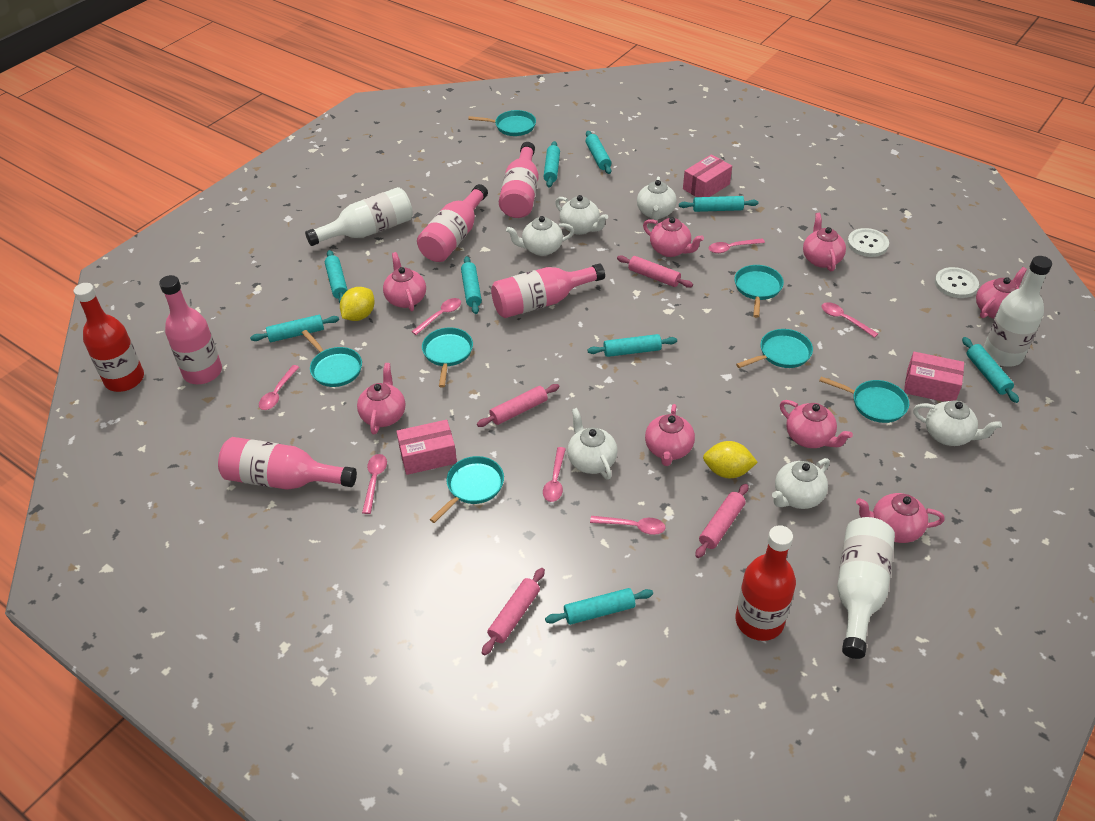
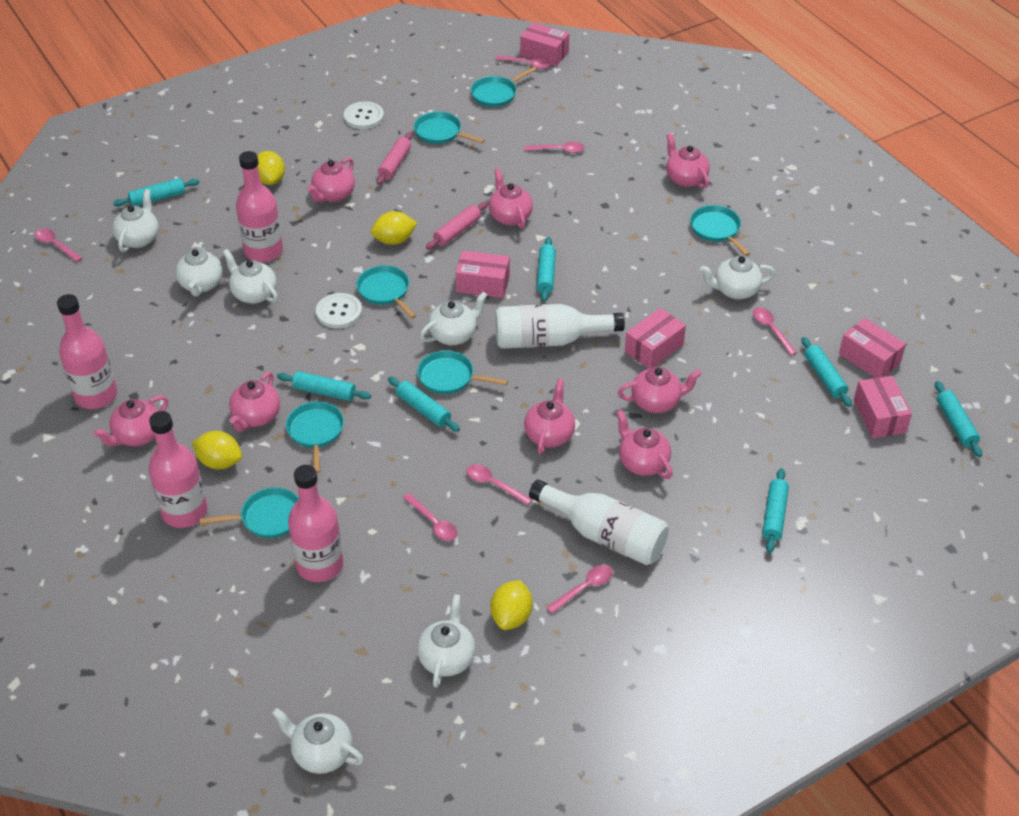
pink bottle: 5 -> 4
pink box: 3 -> 5
pink rolling pin: 4 -> 2
red bottle: 2 -> 0
turquoise rolling pin: 9 -> 7
white bottle: 3 -> 2
white teapot: 6 -> 7
yellow lemon: 2 -> 4

